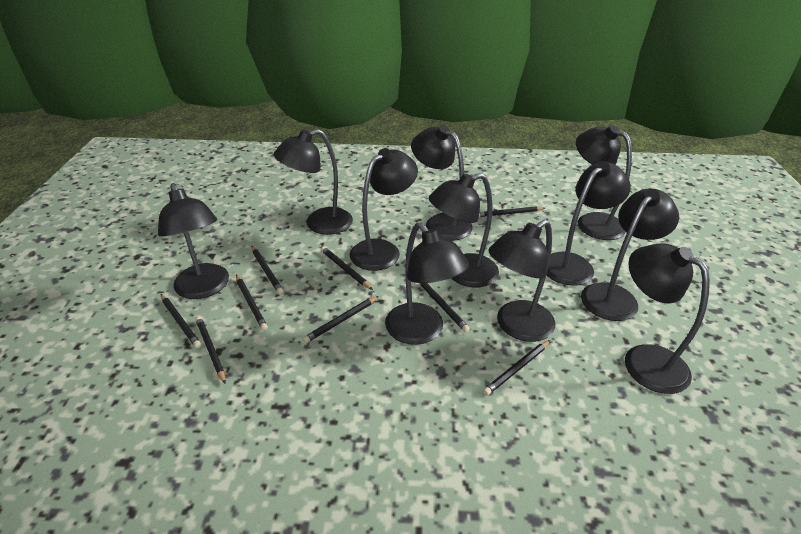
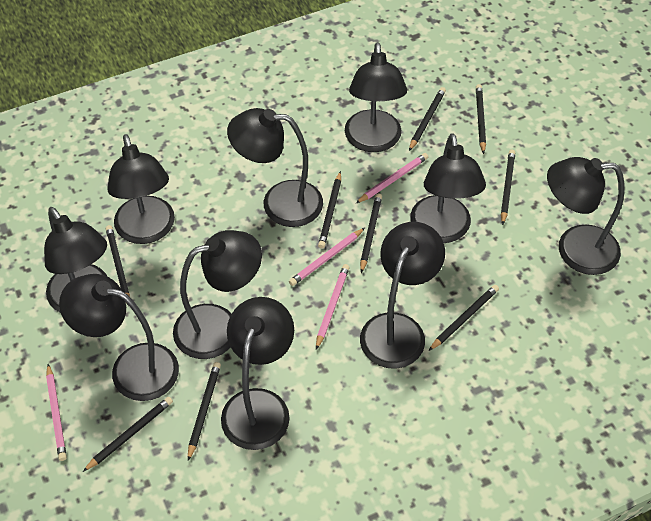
black lamp: 11 -> 10
pink pencil: 0 -> 4

